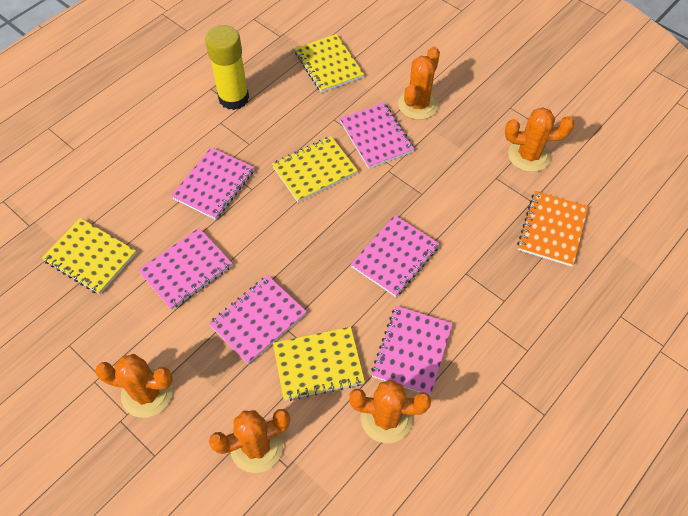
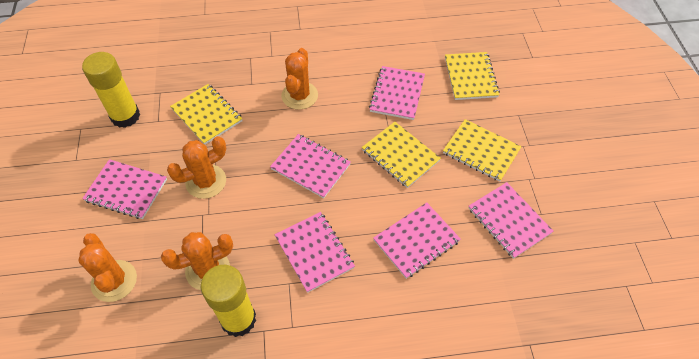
orange cactus: 5 -> 4
orange notebook: 1 -> 0
yellow glue stick: 1 -> 2

